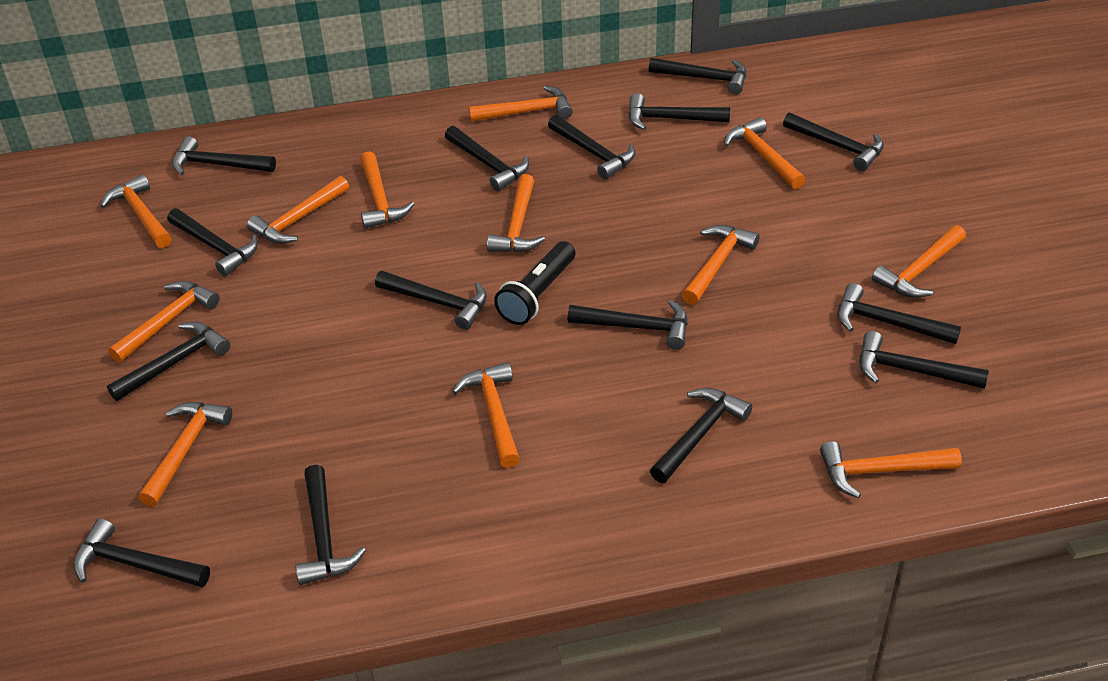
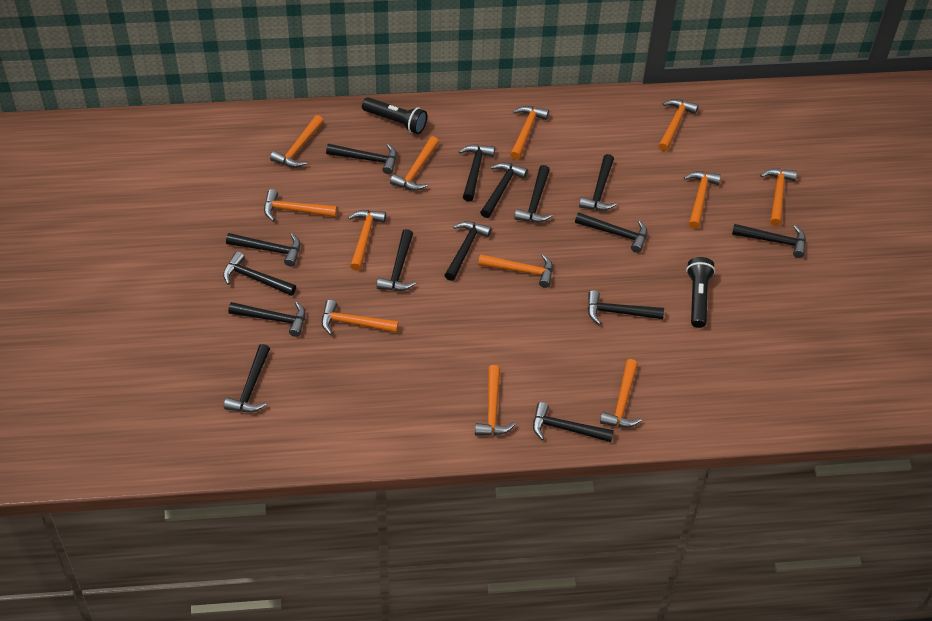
black flashlight: 1 -> 2

